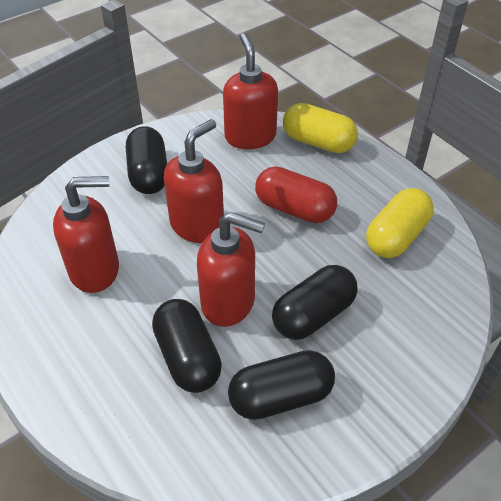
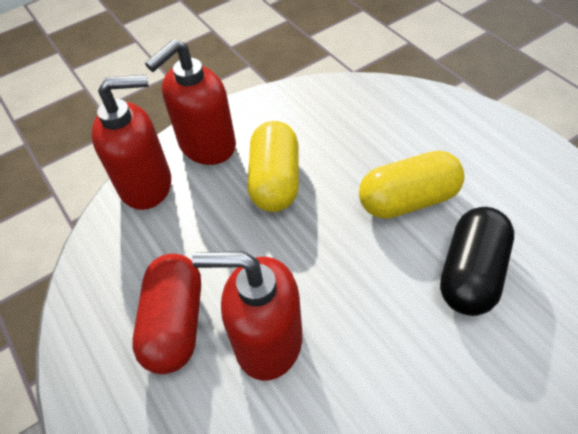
black capsule: 4 -> 1
red soap dispenser: 4 -> 3

